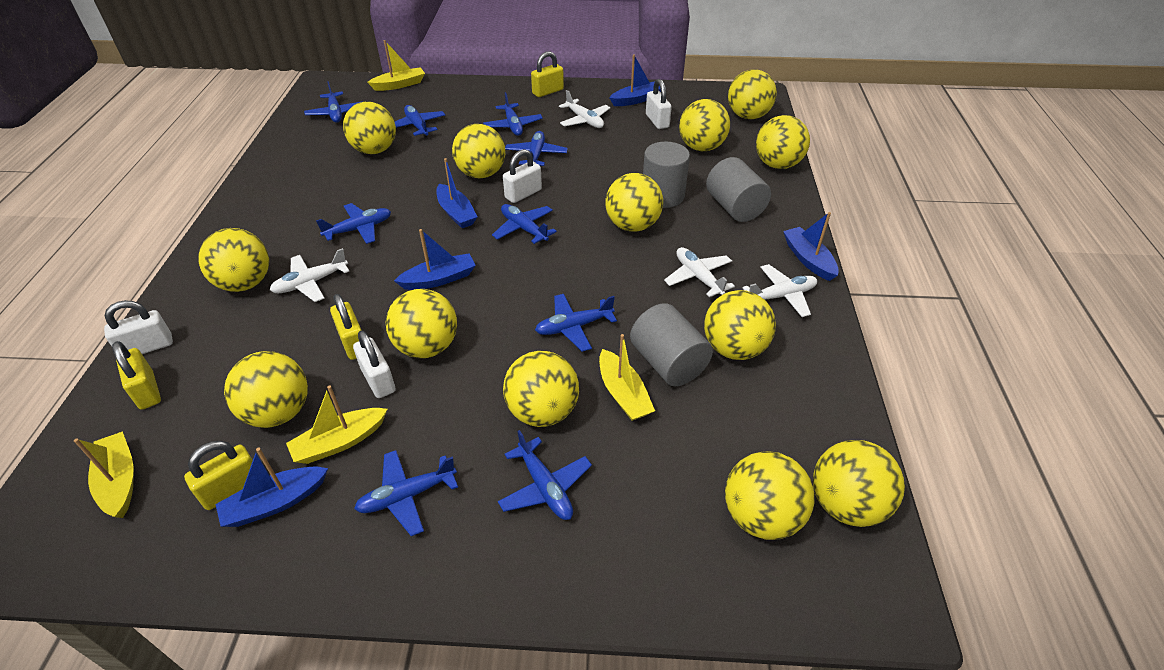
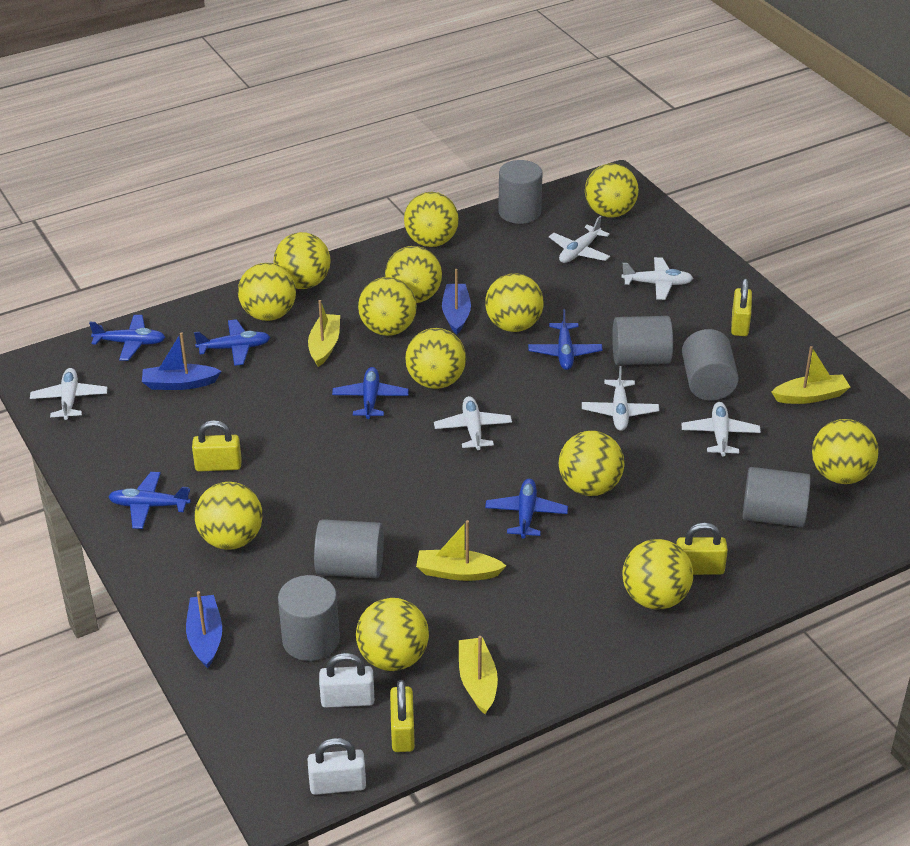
blue boat: 5 -> 3
blue plane: 9 -> 6
grey cylinder: 3 -> 6
white padlock: 4 -> 2
white plane: 4 -> 6

